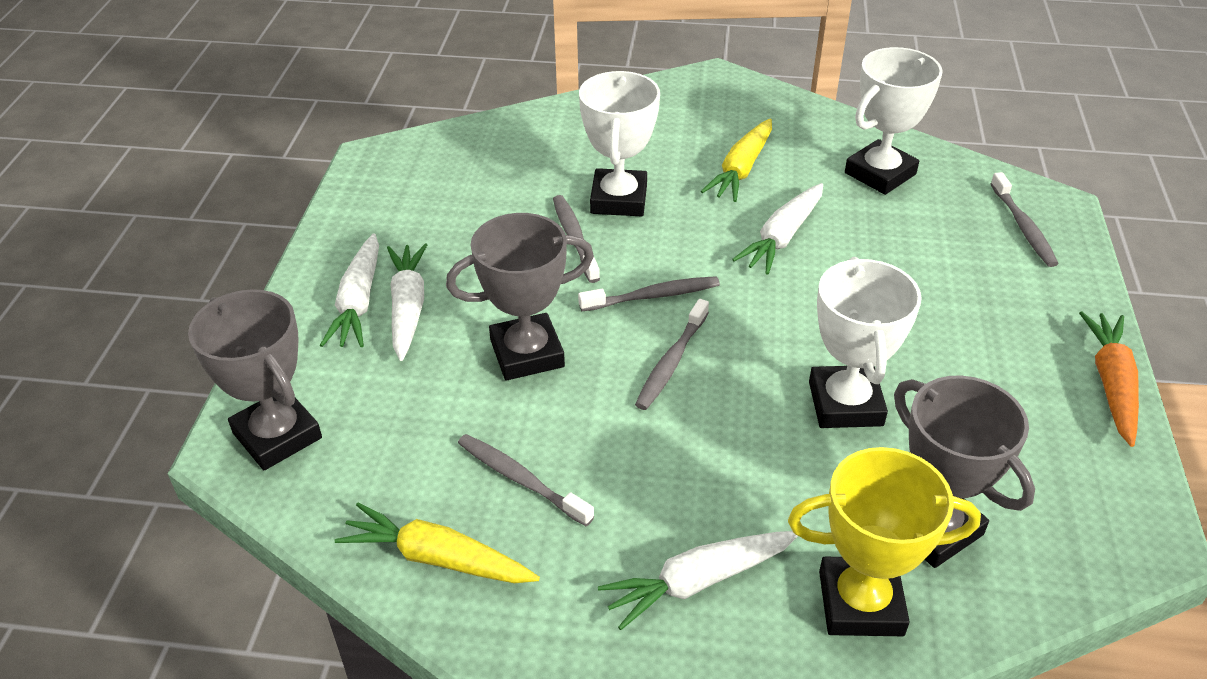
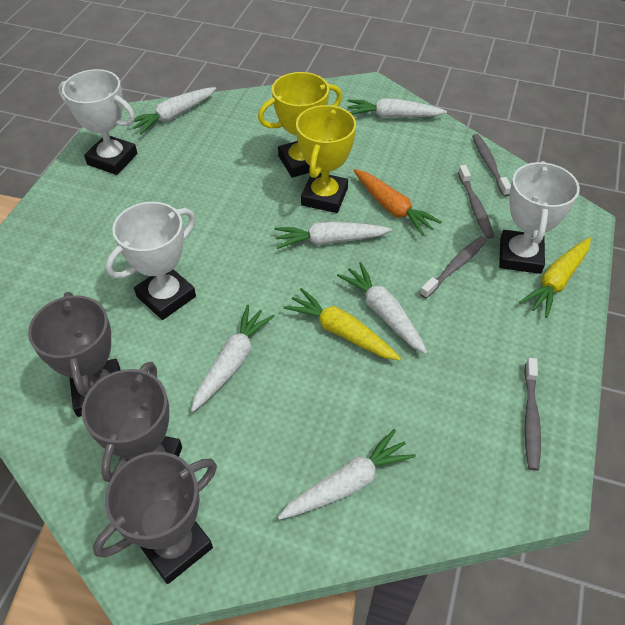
grey toothbrush: 5 -> 4
white carrot: 4 -> 6
yellow trophy: 1 -> 2

